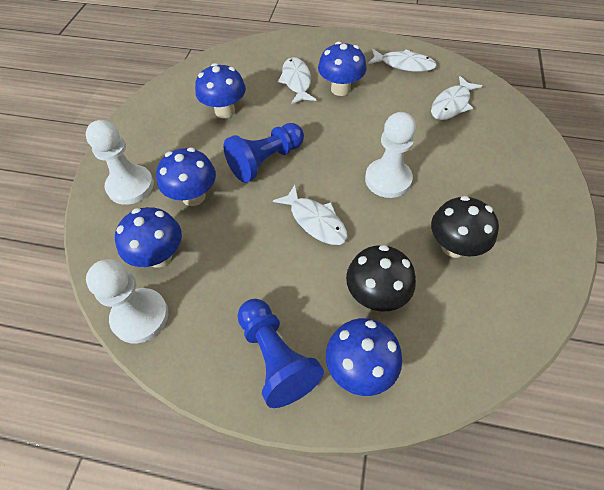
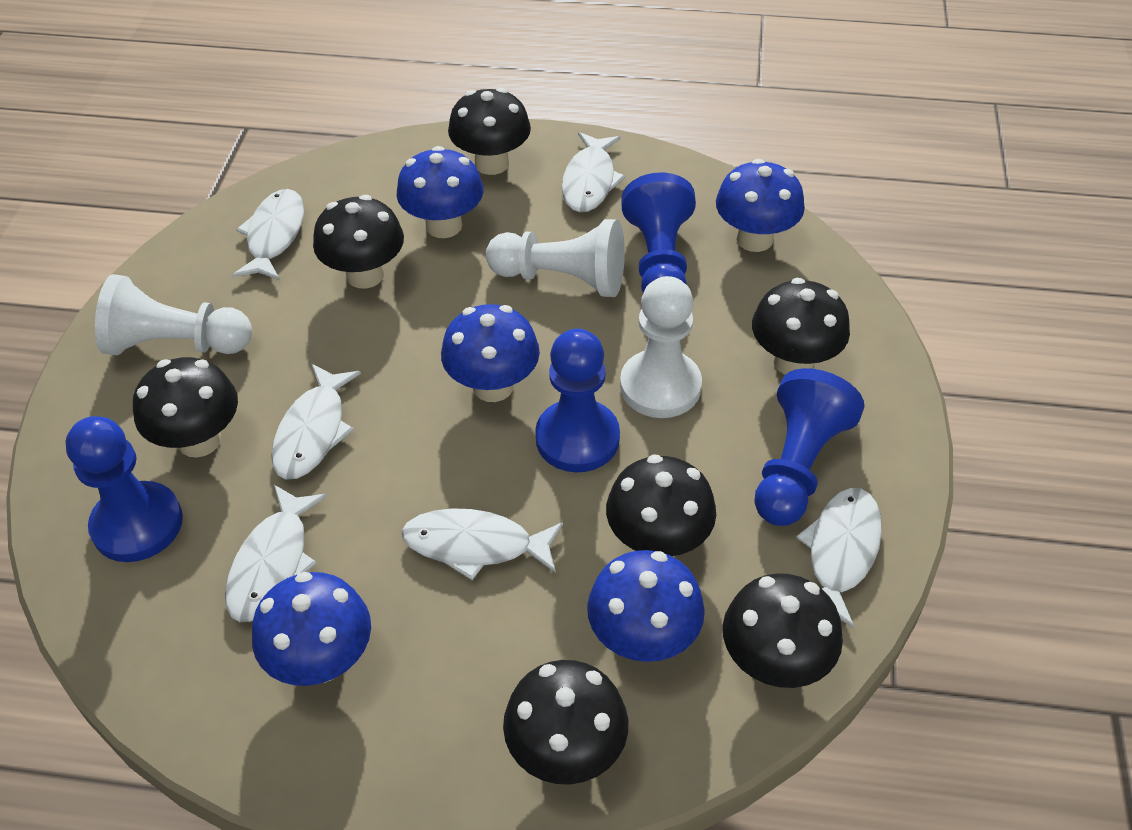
black mushroom: 2 -> 7
blue pawn: 2 -> 4
white fish: 4 -> 6

